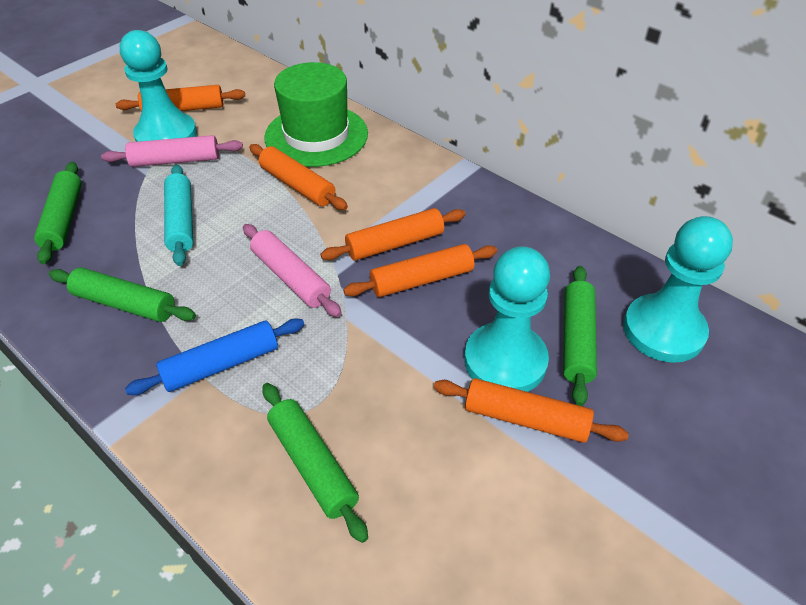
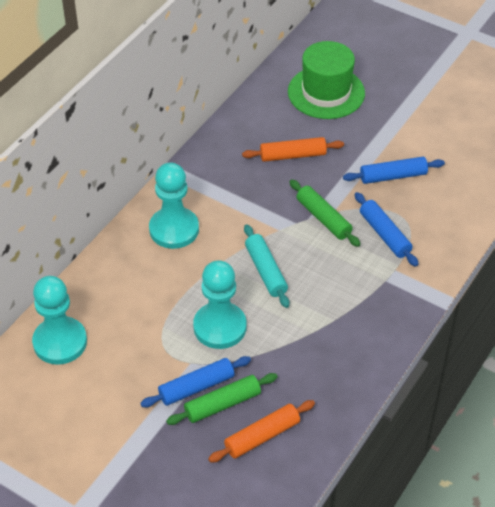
blue rolling pin: 1 -> 3
green rolling pin: 4 -> 2
orange rolling pin: 5 -> 2
pink rolling pin: 2 -> 0

